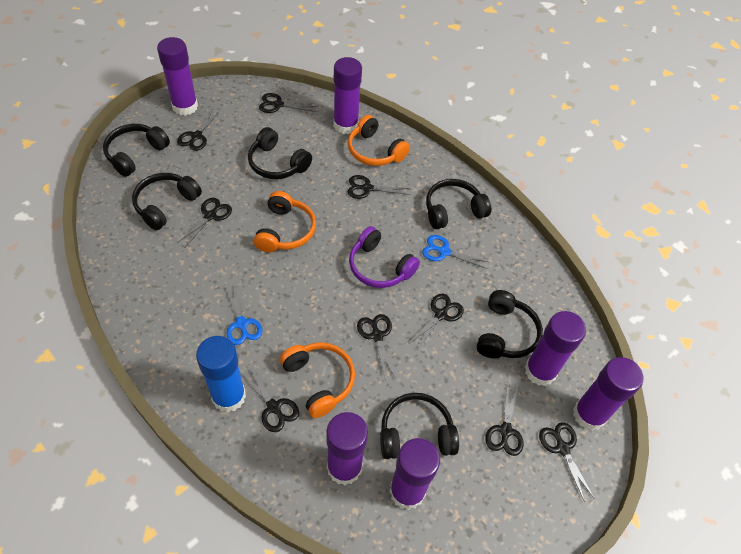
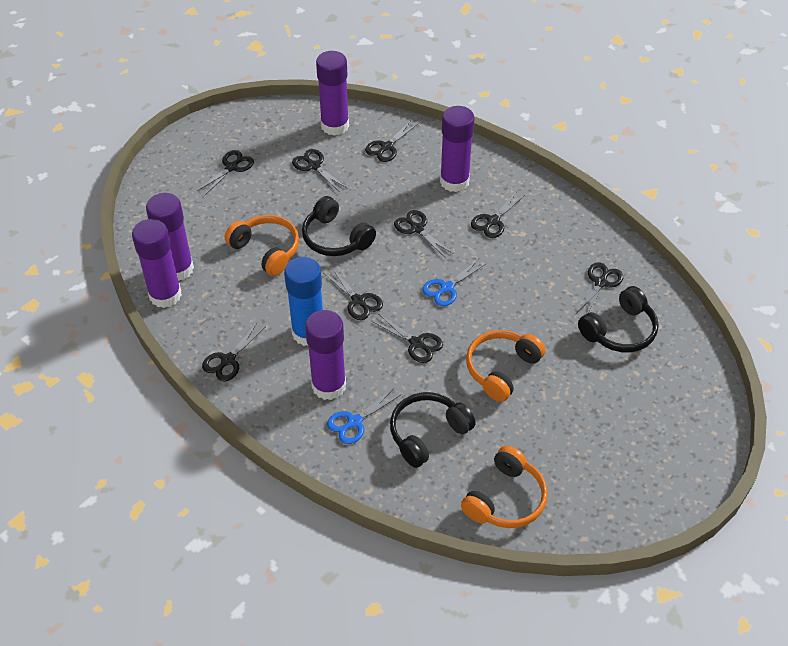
black headphones: 6 -> 3
purple glue stick: 6 -> 5
purple headphones: 1 -> 0

